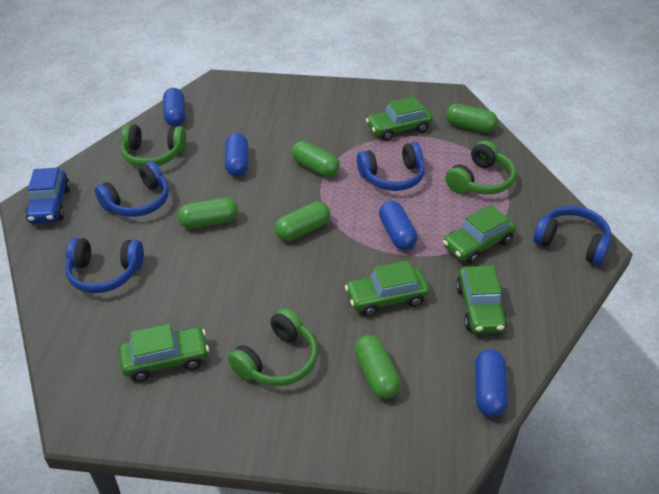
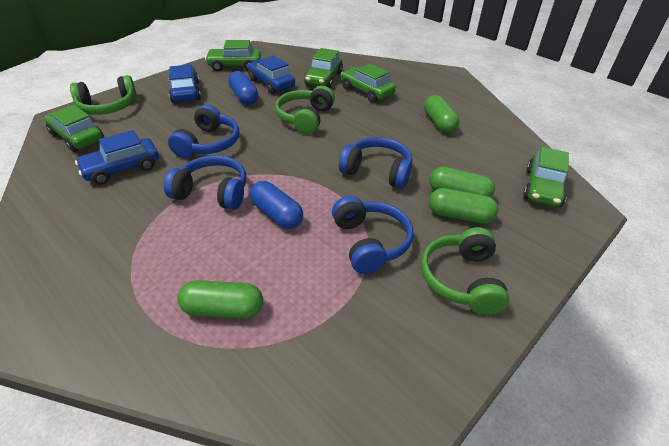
blue capsule: 4 -> 2
blue car: 1 -> 3
green capsule: 5 -> 4

